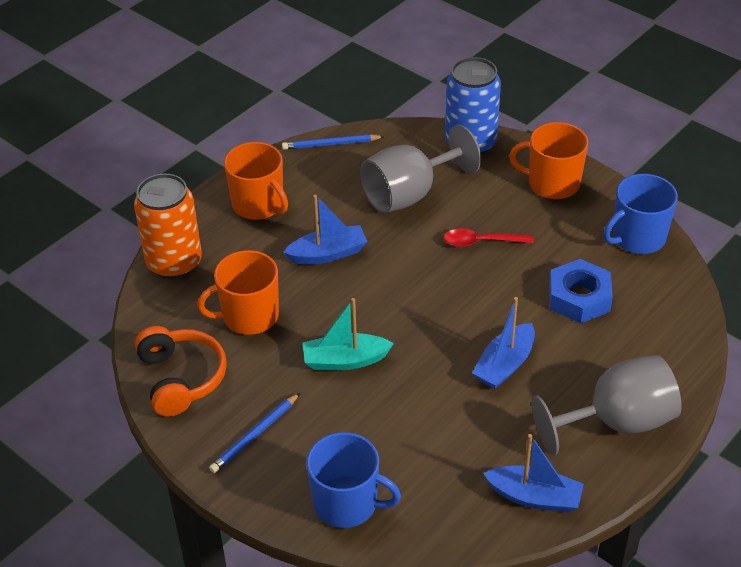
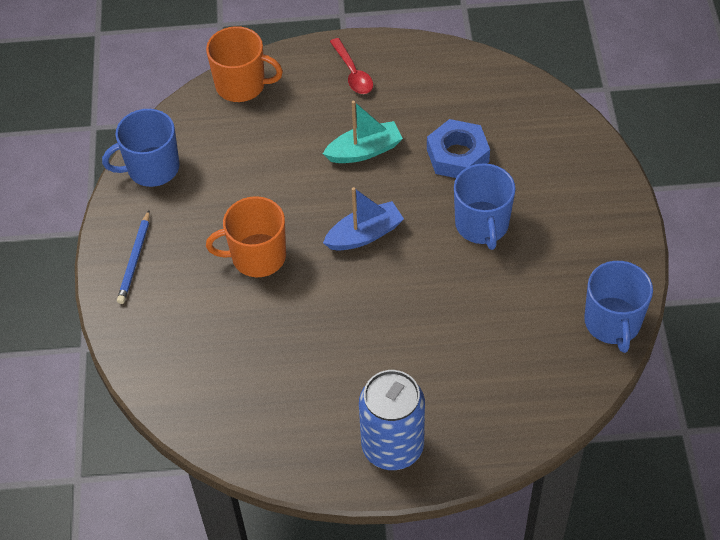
blue boat: 3 -> 1
blue mug: 2 -> 3
blue pencil: 2 -> 1
grey goblet: 2 -> 0
orange can: 1 -> 0
orange headphones: 1 -> 0
orange mug: 3 -> 2

